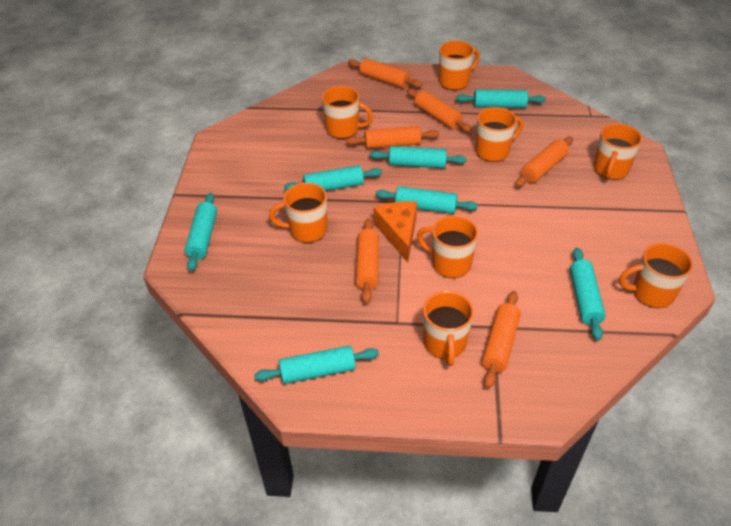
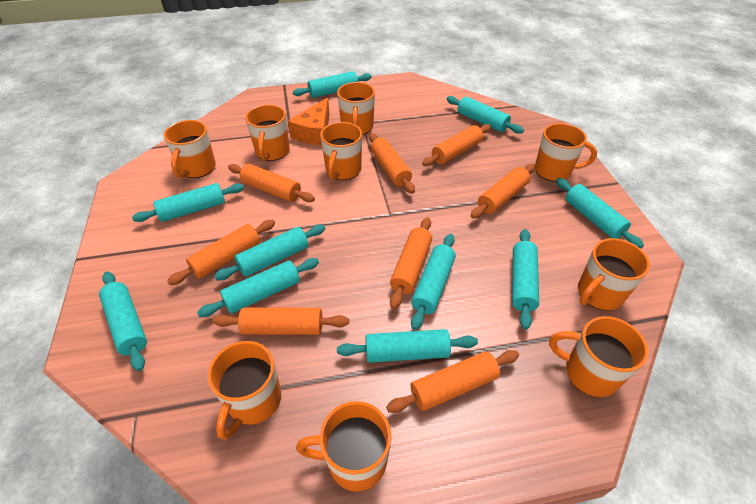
orange mug: 8 -> 9
orange rolling pin: 6 -> 8
turquoise rolling pin: 7 -> 10

